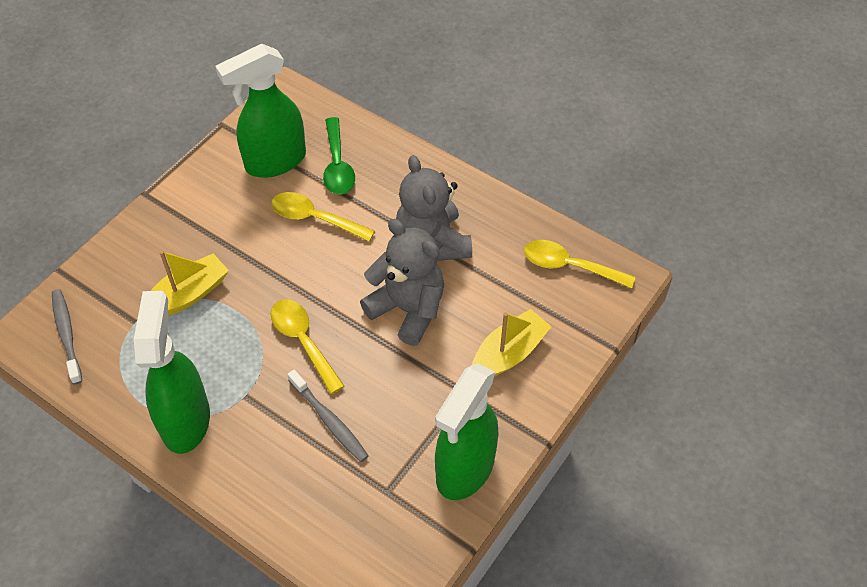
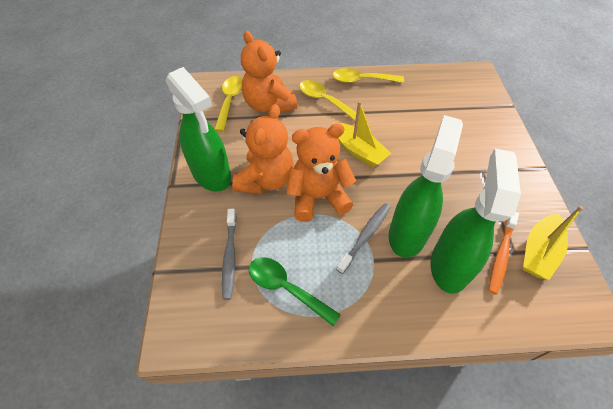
grey teddy bear: 2 -> 0
orange teddy bear: 0 -> 3
orange toothbrush: 0 -> 1

